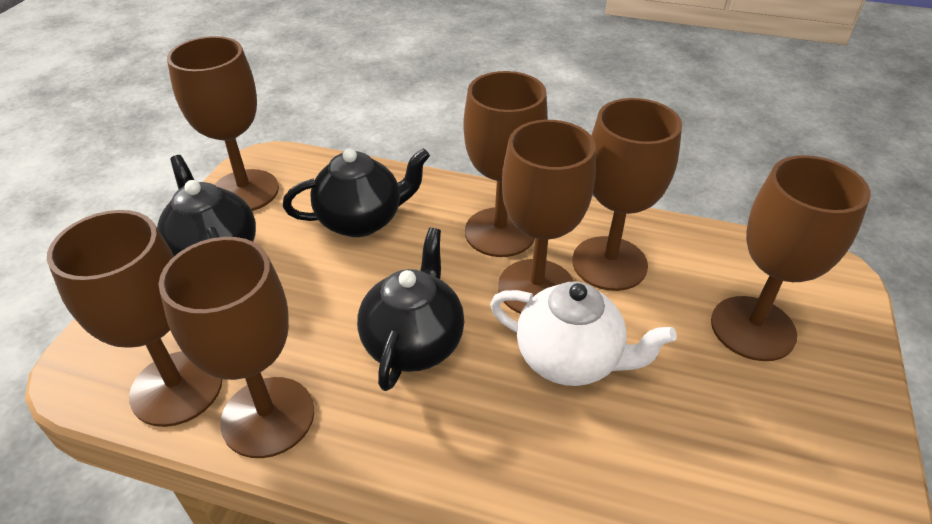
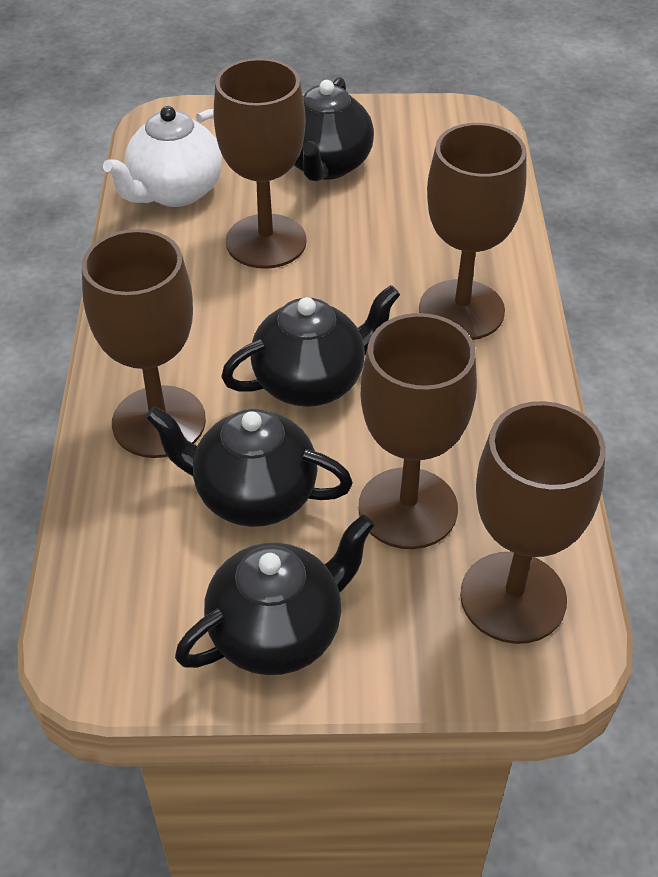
black teapot: 3 -> 4
brown goblet: 7 -> 5

